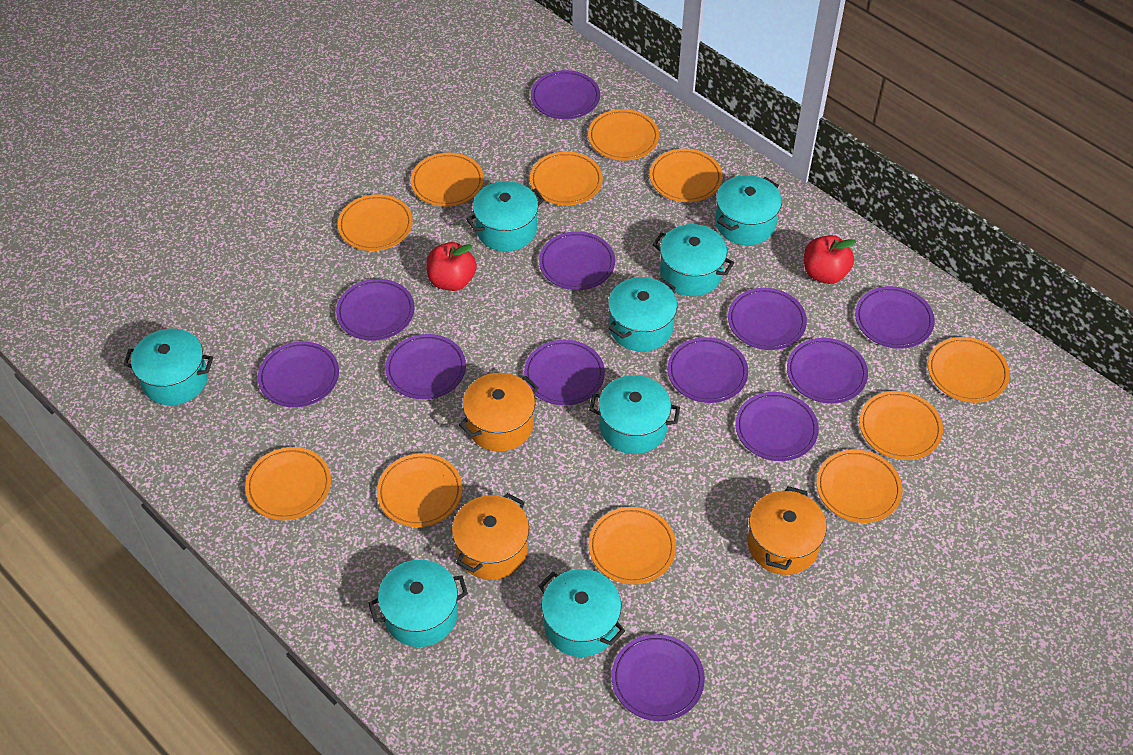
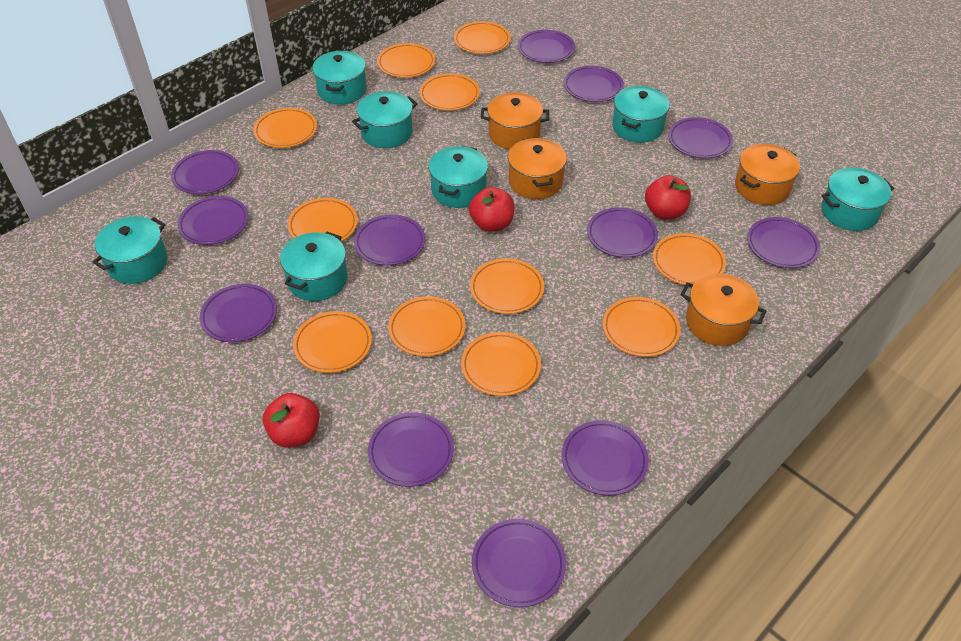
orange pot: 3 -> 4
red apple: 2 -> 3
turquoise pot: 8 -> 7

